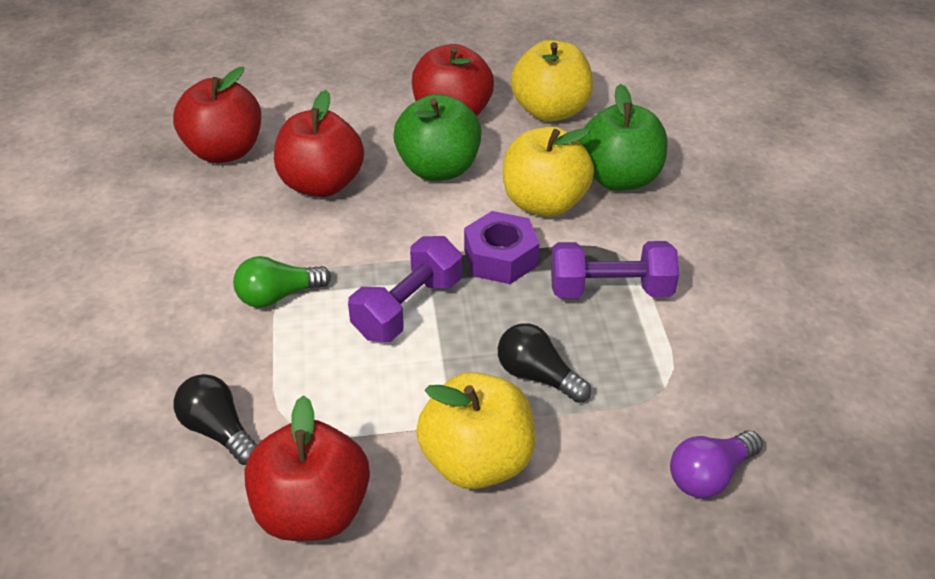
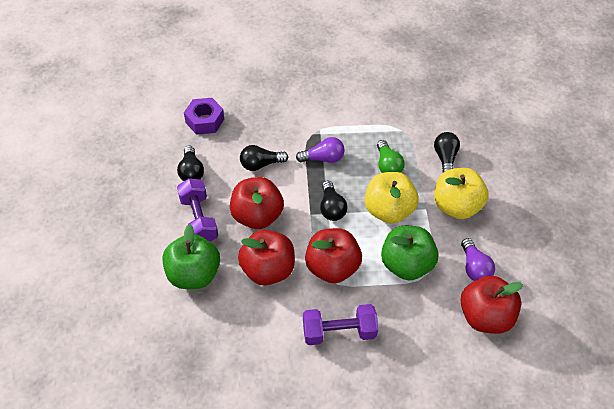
black light bulb: 2 -> 4
purple light bulb: 1 -> 2
yellow apple: 3 -> 2

